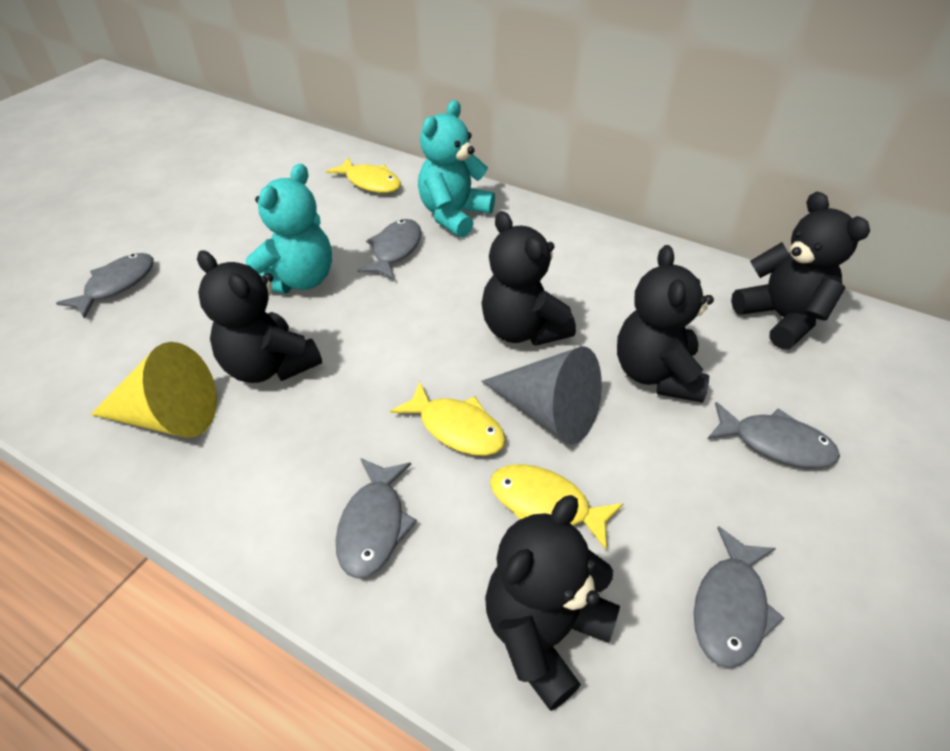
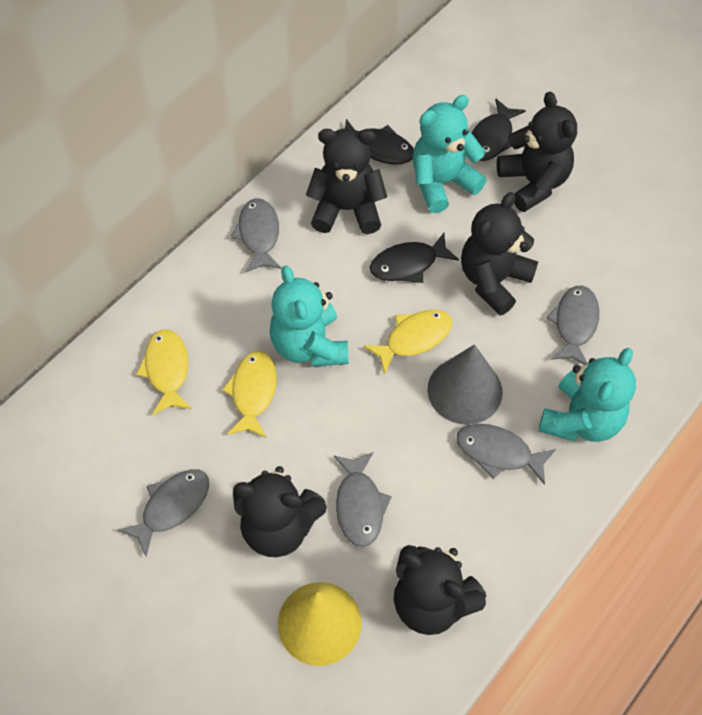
black fish: 0 -> 3
turquoise teddy bear: 2 -> 3

